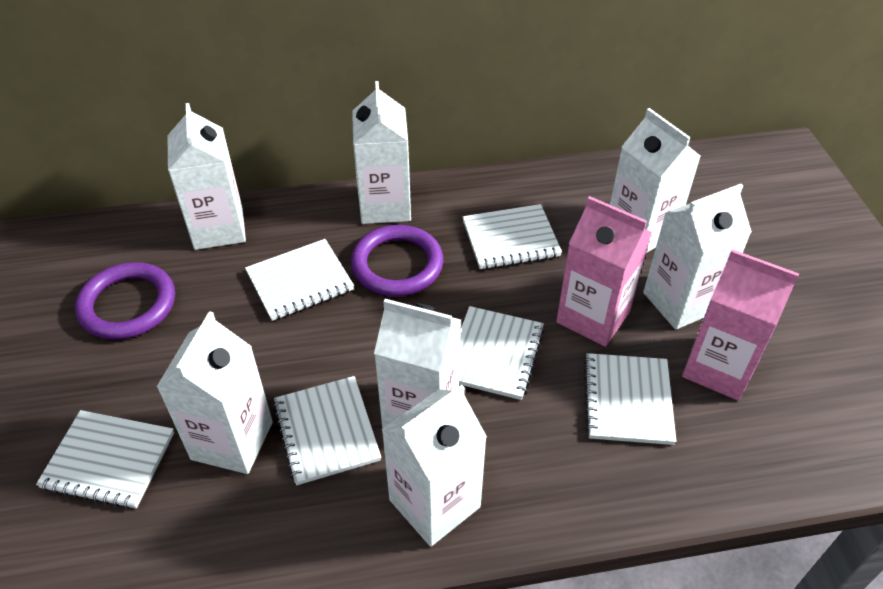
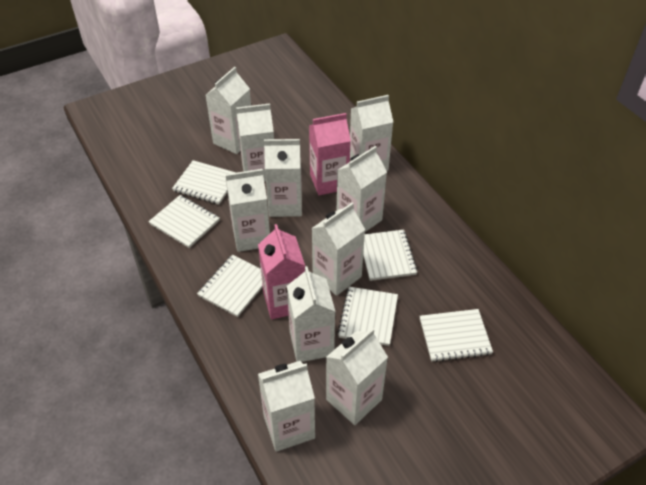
purple ring: 2 -> 0
white carton: 7 -> 10

